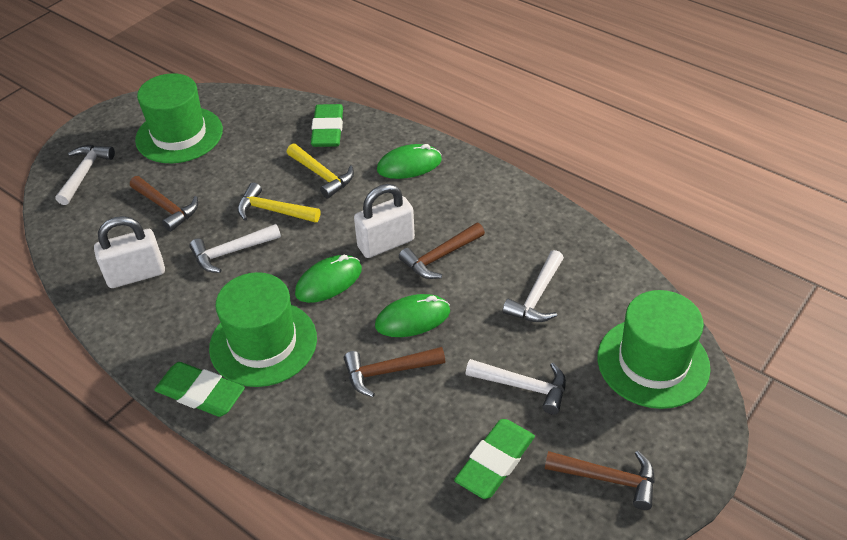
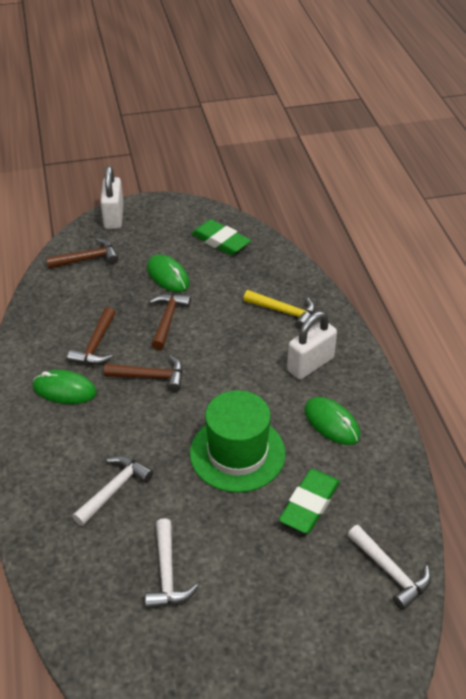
green eraser: 3 -> 2
green hat: 3 -> 1
white hammer: 4 -> 3
yellow hammer: 2 -> 1

